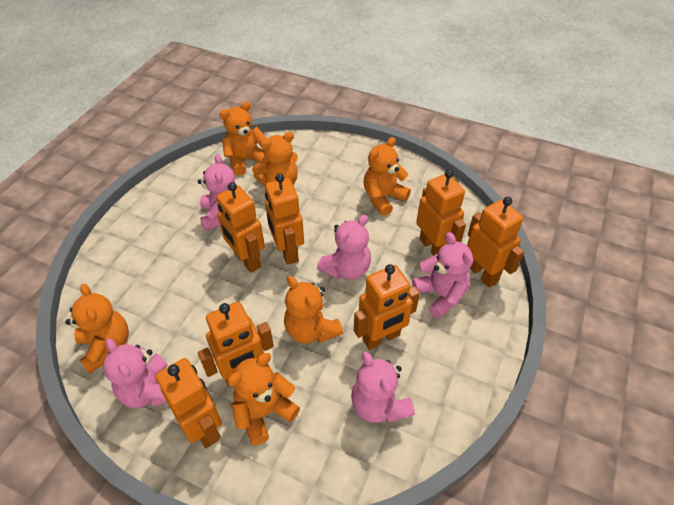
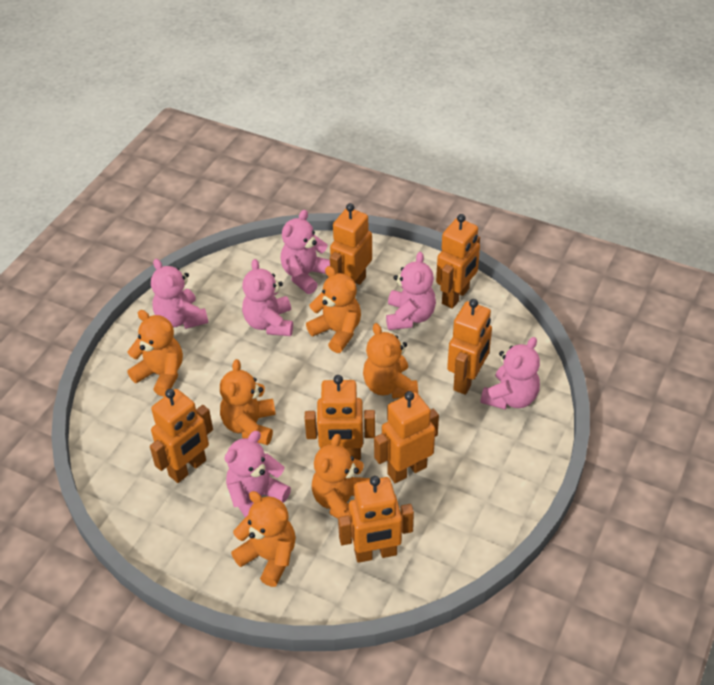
pink teddy bear: 5 -> 6

